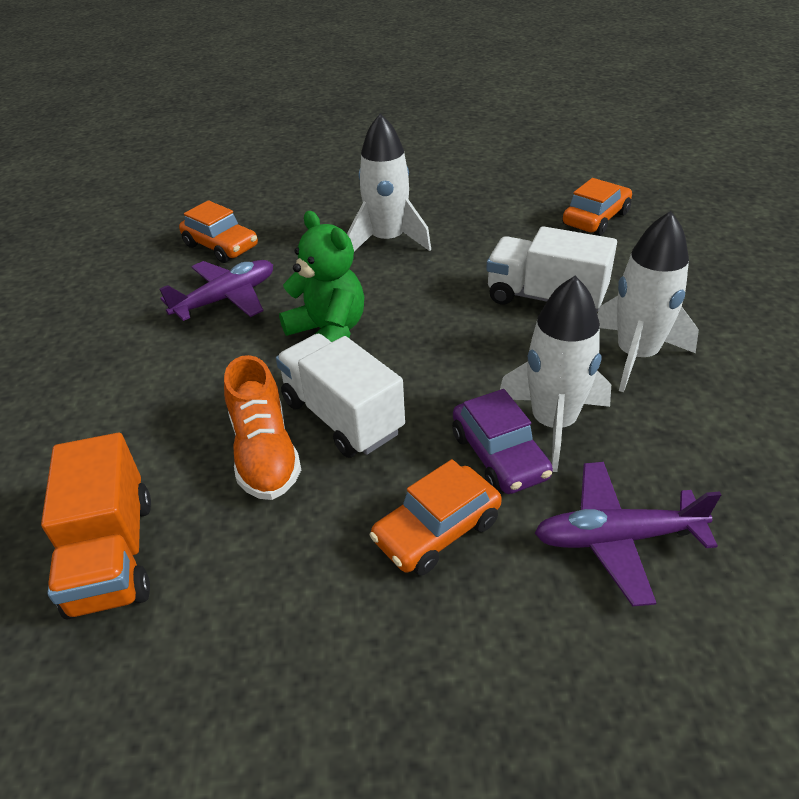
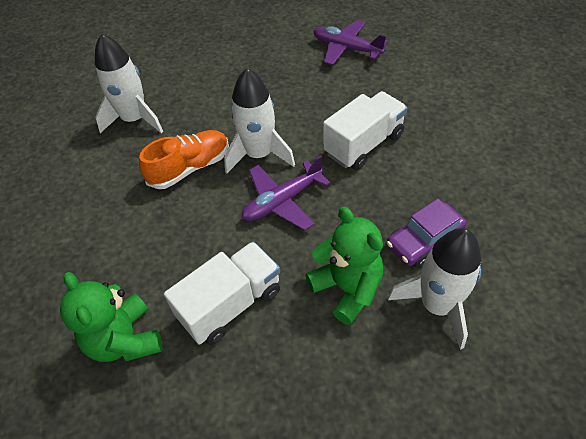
green teddy bear: 1 -> 2
orange car: 3 -> 0
orange truck: 1 -> 0

